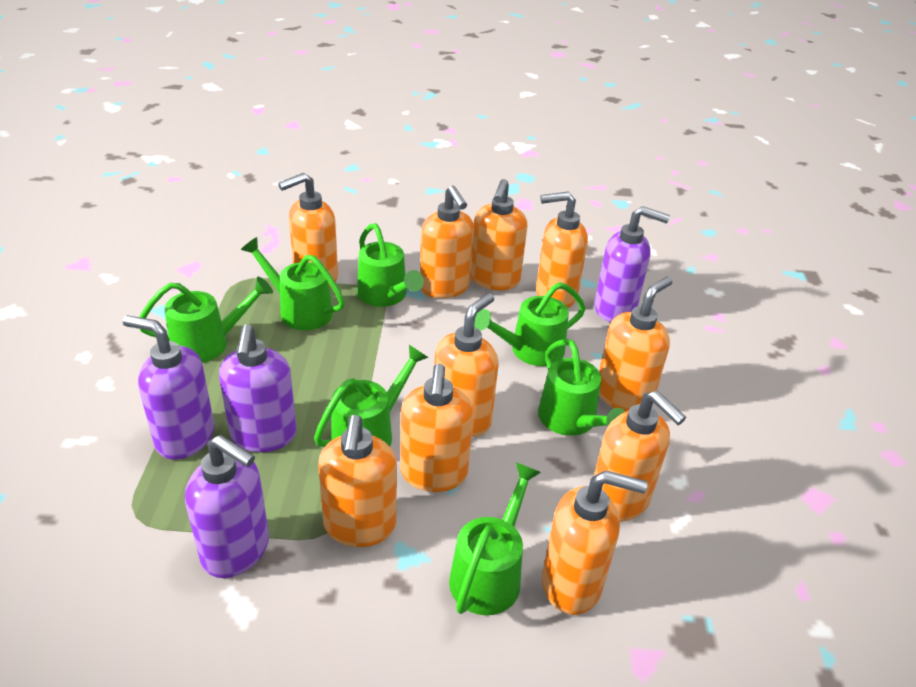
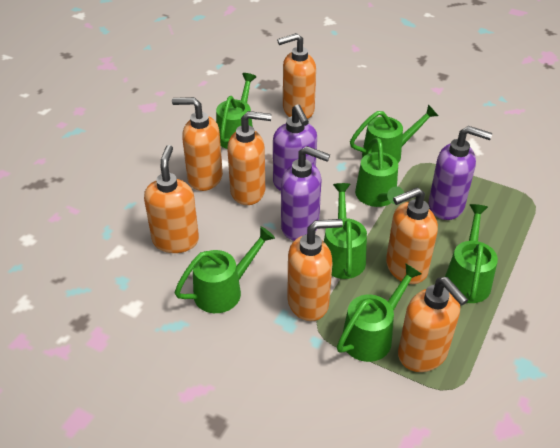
orange soap dispenser: 10 -> 7
purple soap dispenser: 4 -> 3

